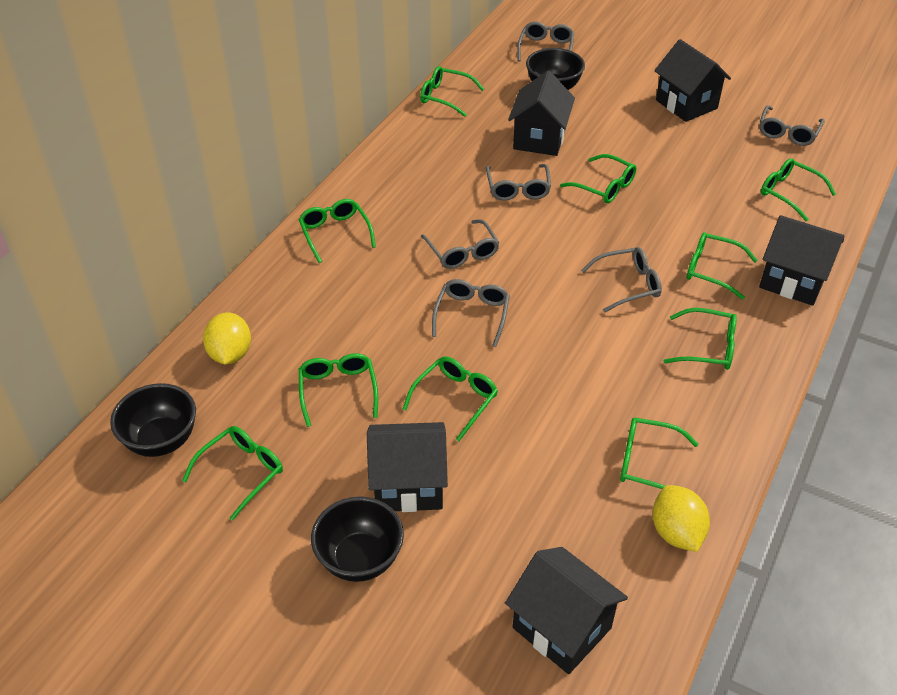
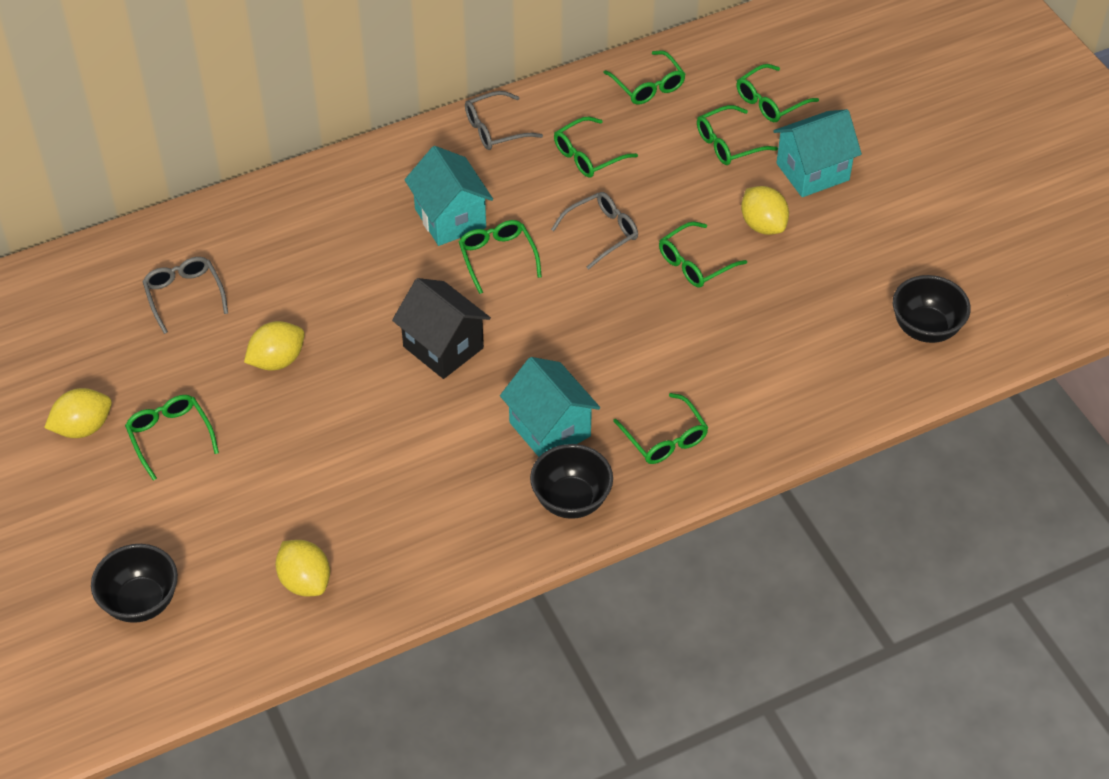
black house: 5 -> 1
green glasses: 10 -> 8
grey glasses: 6 -> 3
turquoise house: 0 -> 3
yellow lemon: 2 -> 4

